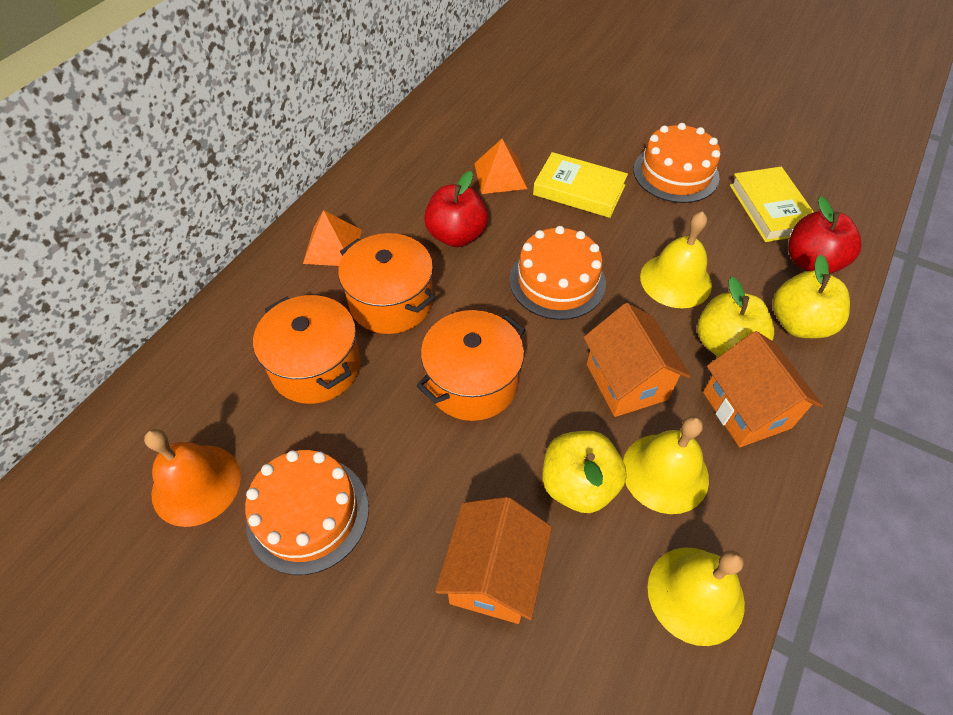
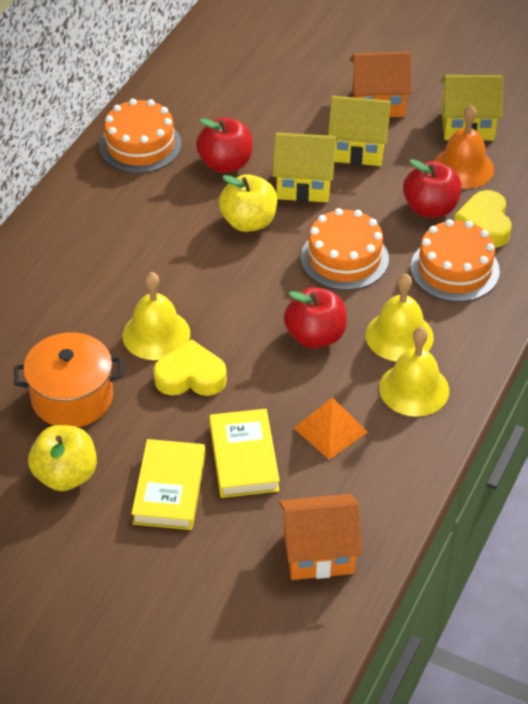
orange house: 3 -> 2
orange pot: 3 -> 1
orange pyramid: 2 -> 1
red apple: 2 -> 3
yellow apple: 3 -> 2
yellow heart: 0 -> 2
yellow house: 0 -> 3

